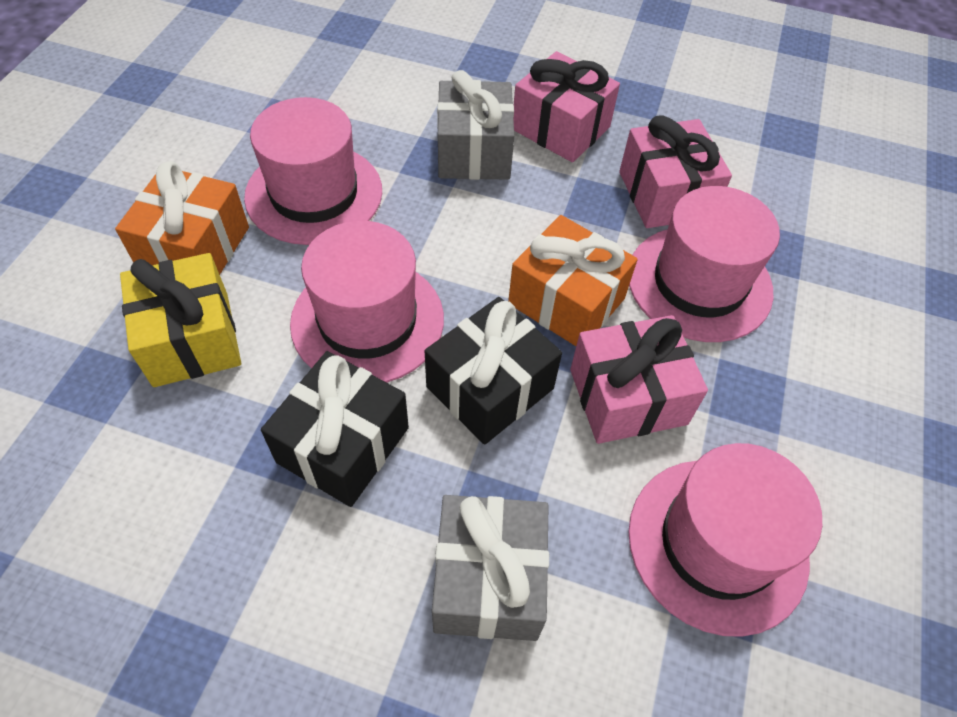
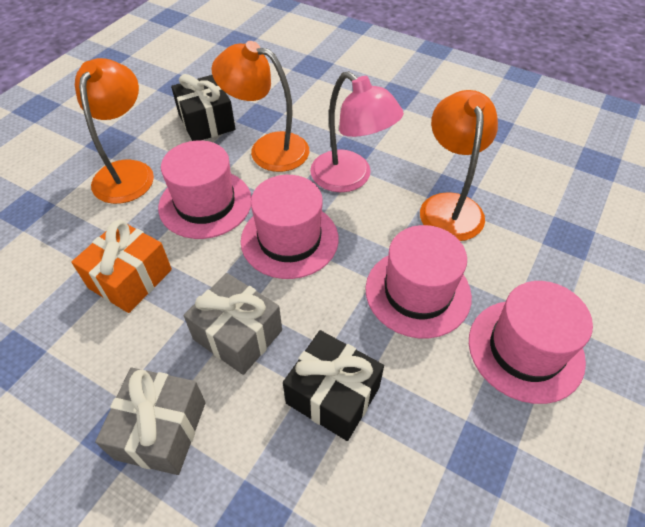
orange gift: 2 -> 1
orange lamp: 0 -> 3
pink gift: 3 -> 0
pink lamp: 0 -> 1
yellow gift: 1 -> 0

